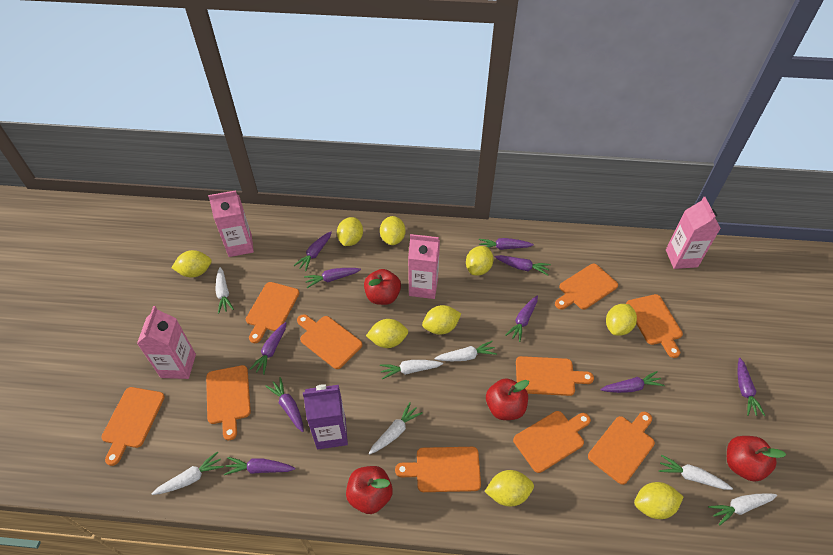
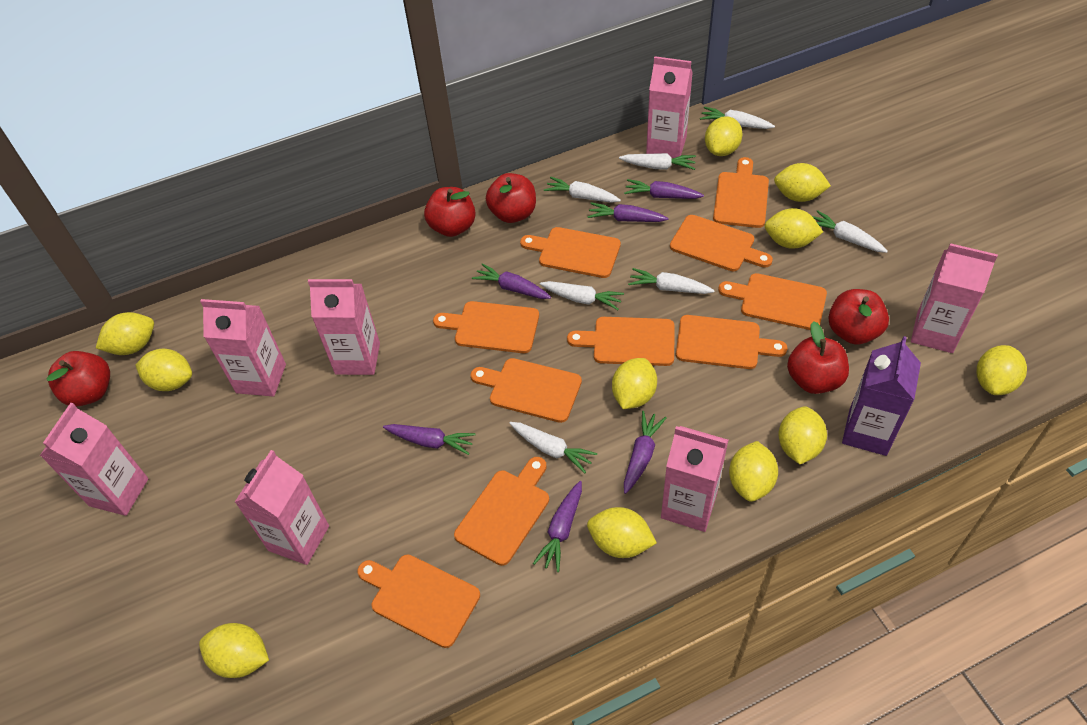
pink carton: 4 -> 7
purple carrot: 10 -> 6
red apple: 4 -> 5
yellow lemon: 9 -> 11

